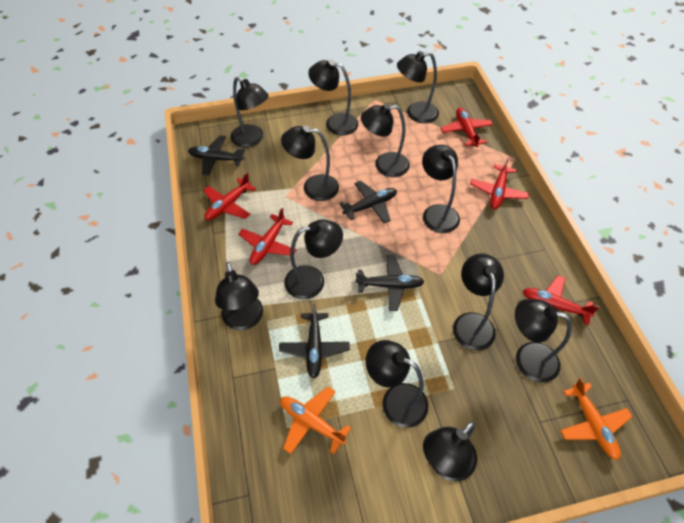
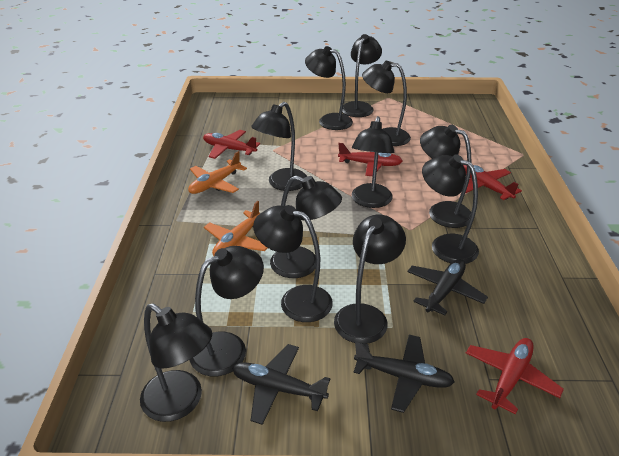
black plane: 4 -> 3
red plane: 5 -> 4

